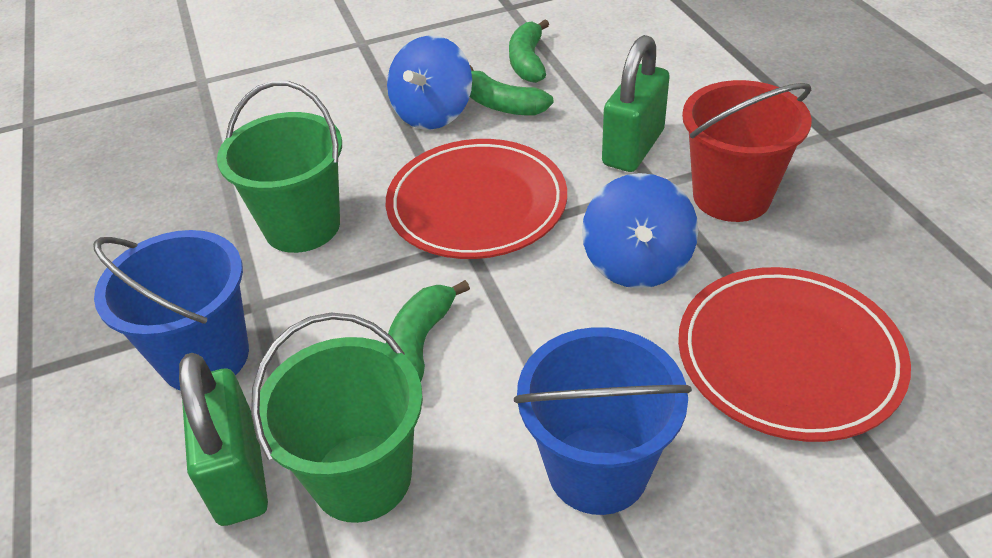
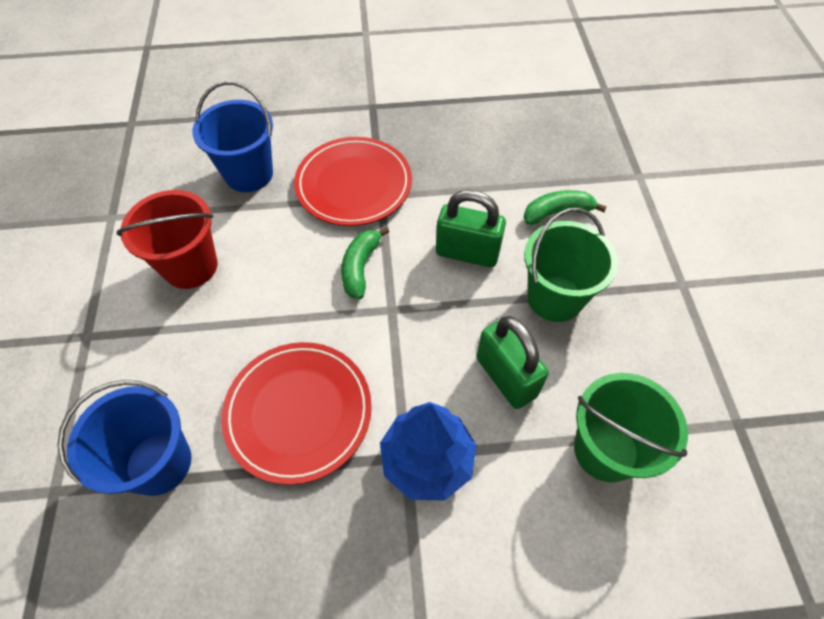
blue spinning top: 2 -> 0
blue tree: 0 -> 1
green banana: 3 -> 2

